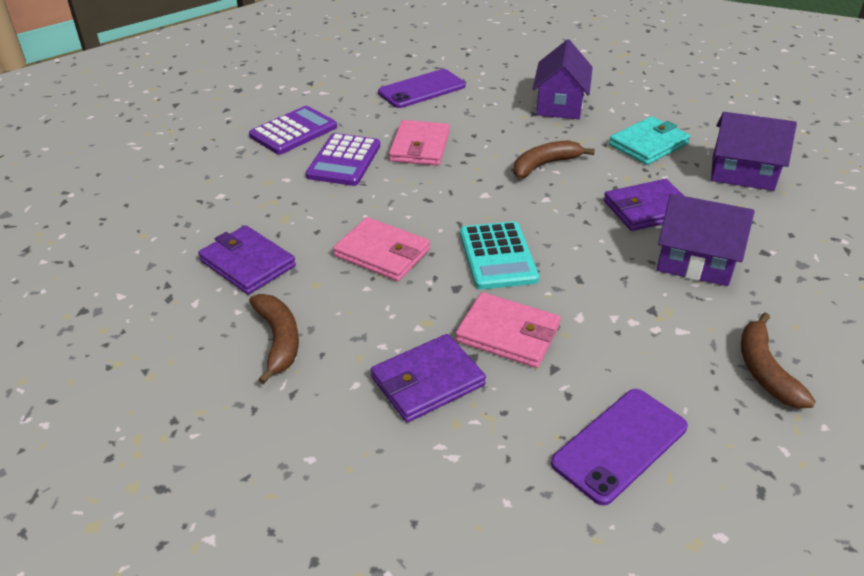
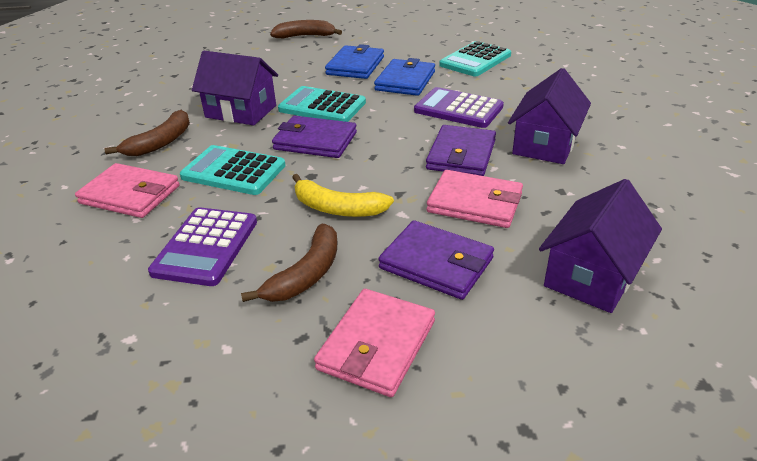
blue wallet: 0 -> 2
purple phone: 2 -> 0
turquoise calculator: 1 -> 3
turquoise wallet: 1 -> 0
yellow banana: 0 -> 1

